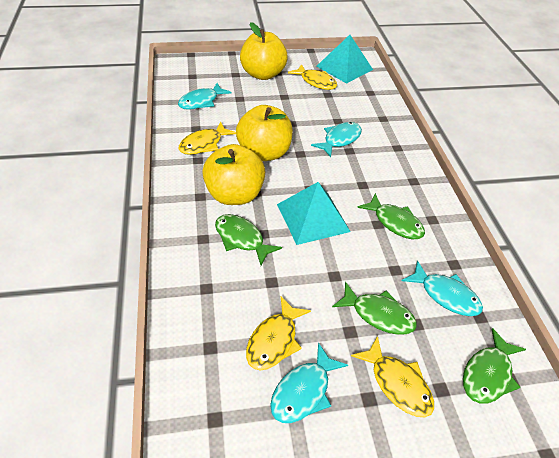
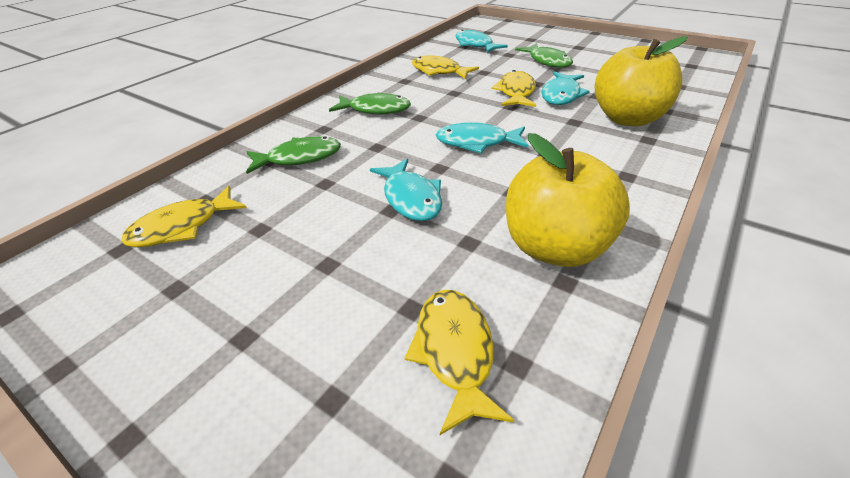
green fish: 4 -> 3
turquoise pyramid: 2 -> 0
yellow apple: 3 -> 2

